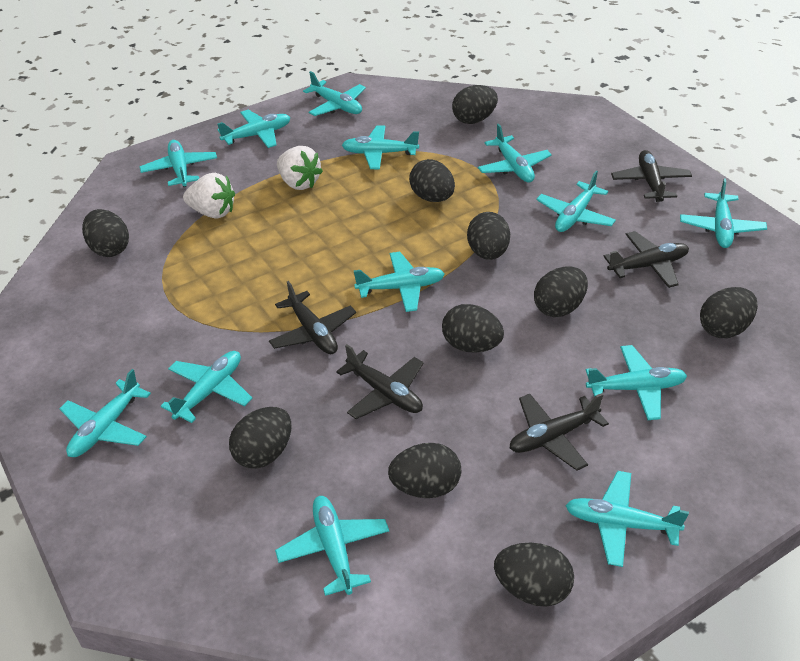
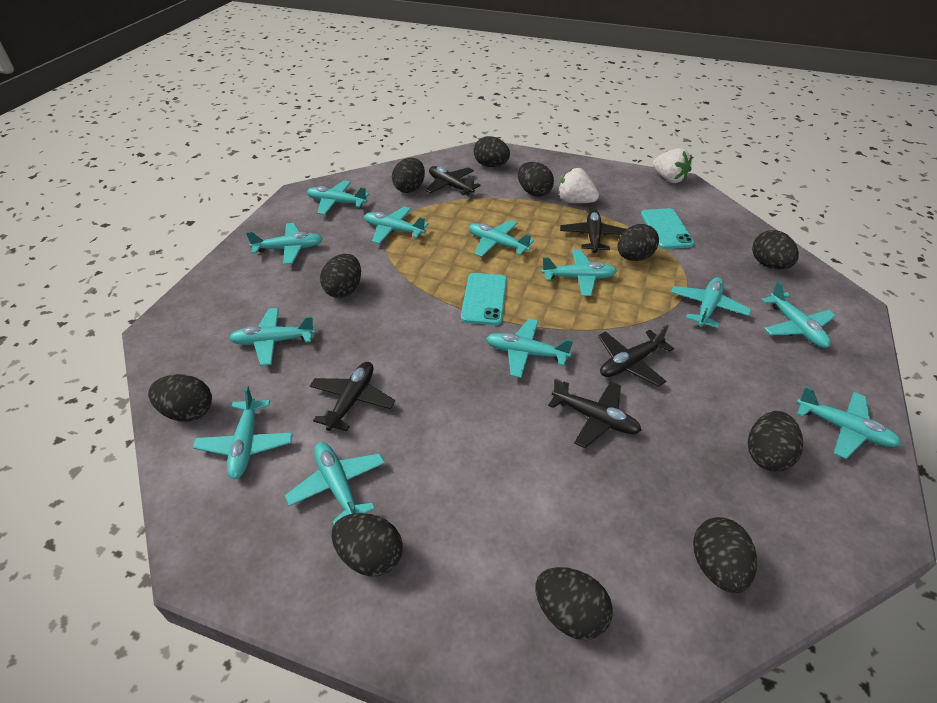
black egg: 10 -> 11
turquoise phone: 0 -> 2
turquoise plane: 13 -> 12

